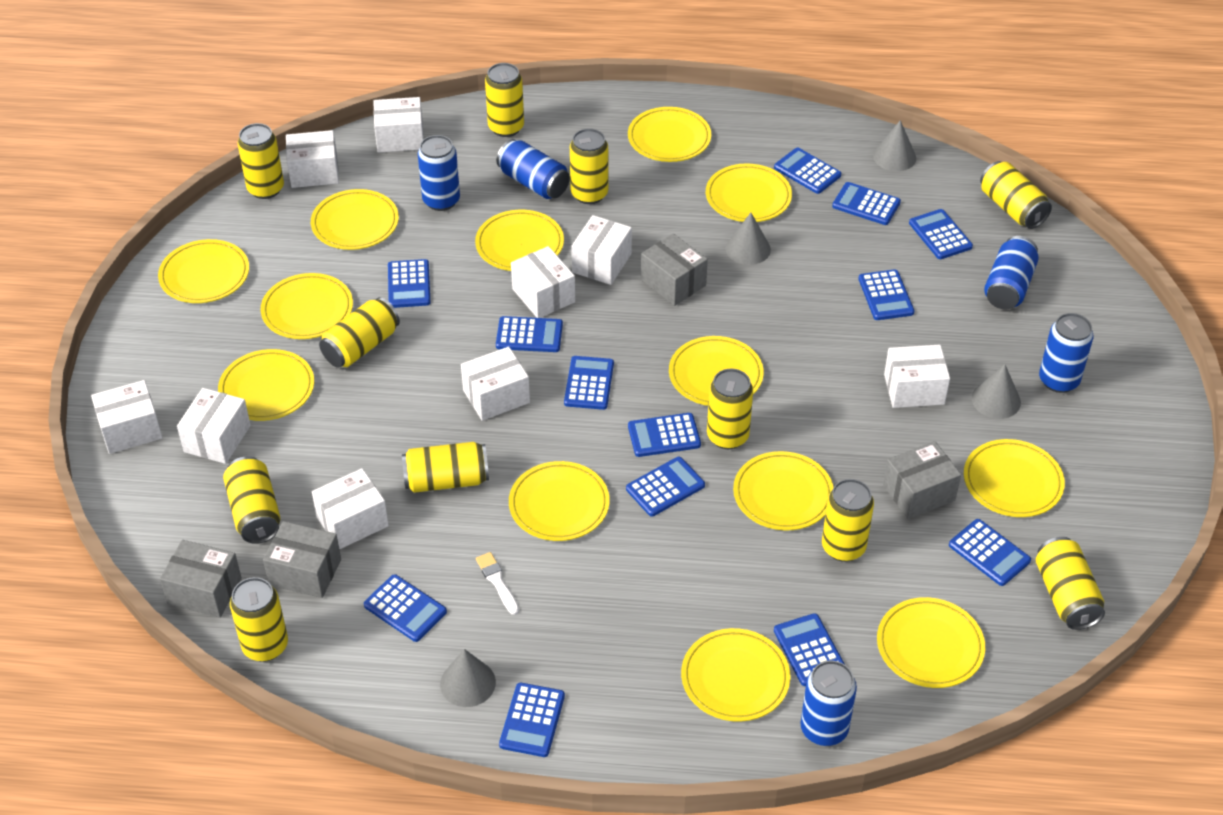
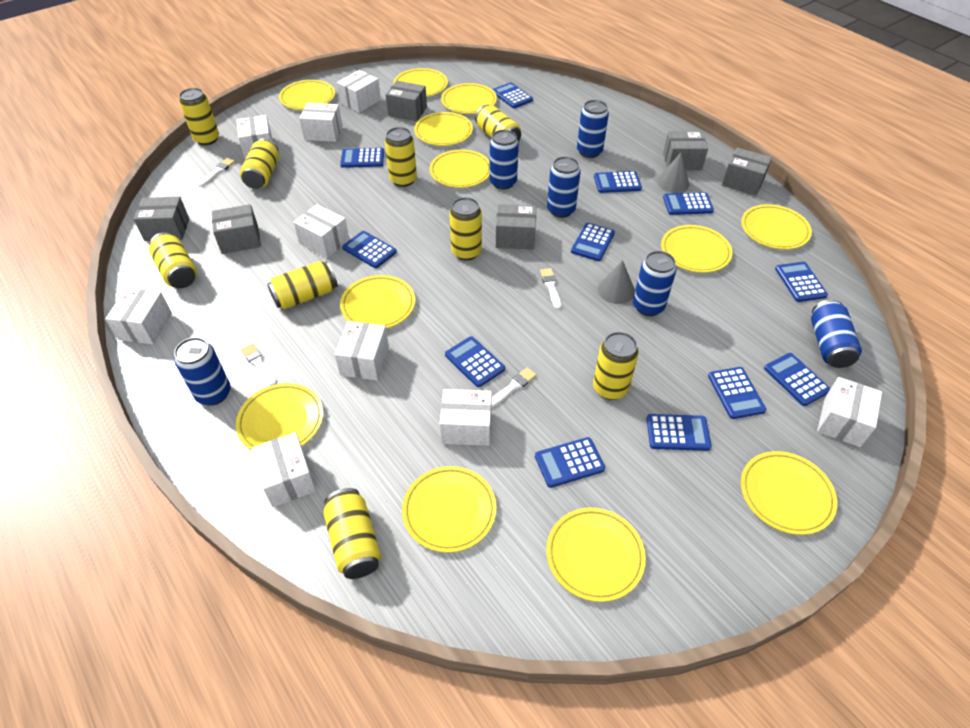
blue calculator: 13 -> 12
blue can: 5 -> 6
grey box: 4 -> 6
grey cone: 4 -> 2
white brush: 1 -> 4
yellow can: 11 -> 9
yellow plate: 13 -> 12

